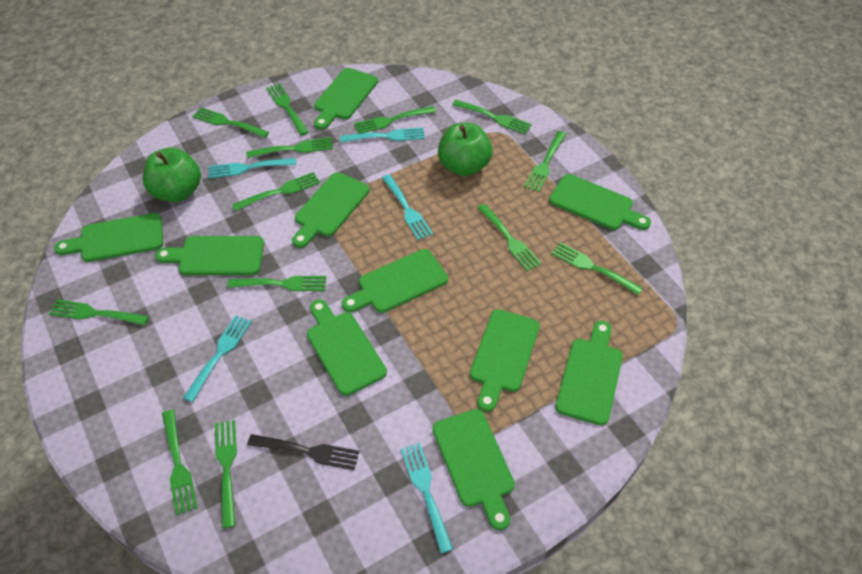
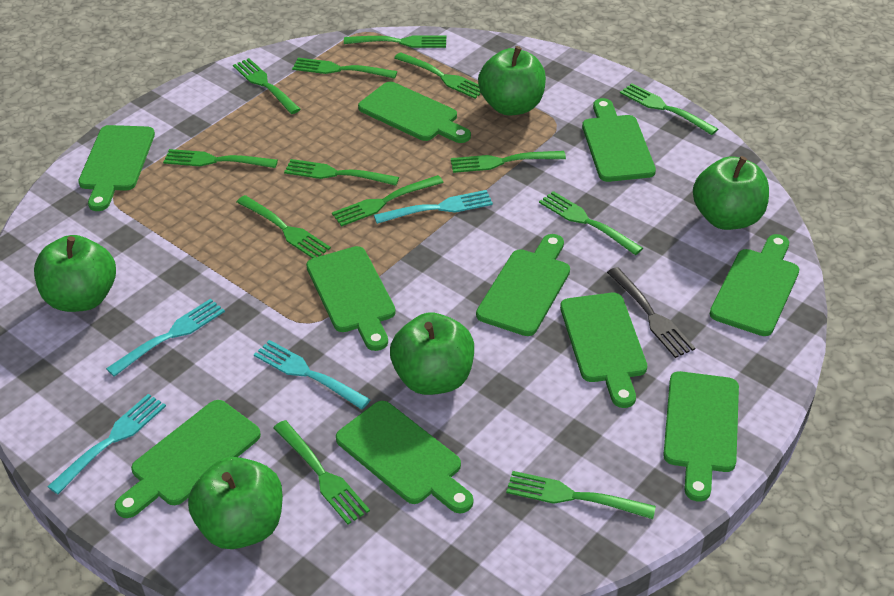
green apple: 2 -> 5
turquoise fork: 5 -> 4

